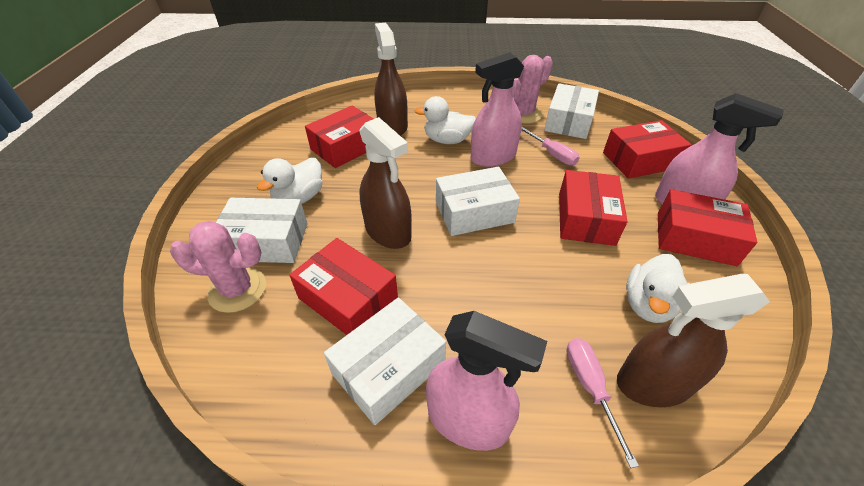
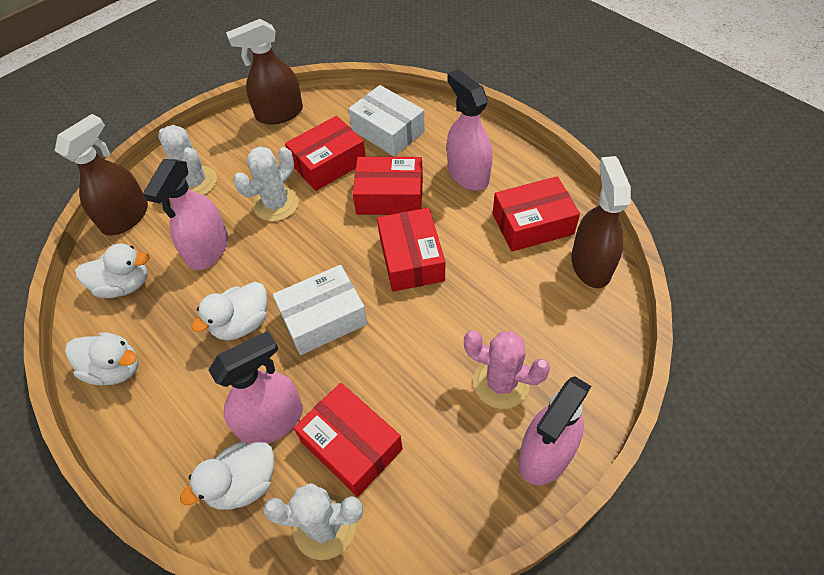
pink cactus: 2 -> 1
pink screwdriver: 2 -> 0
pink spray bottle: 3 -> 4
white box: 4 -> 2
white cactus: 0 -> 3
white duck: 3 -> 4

